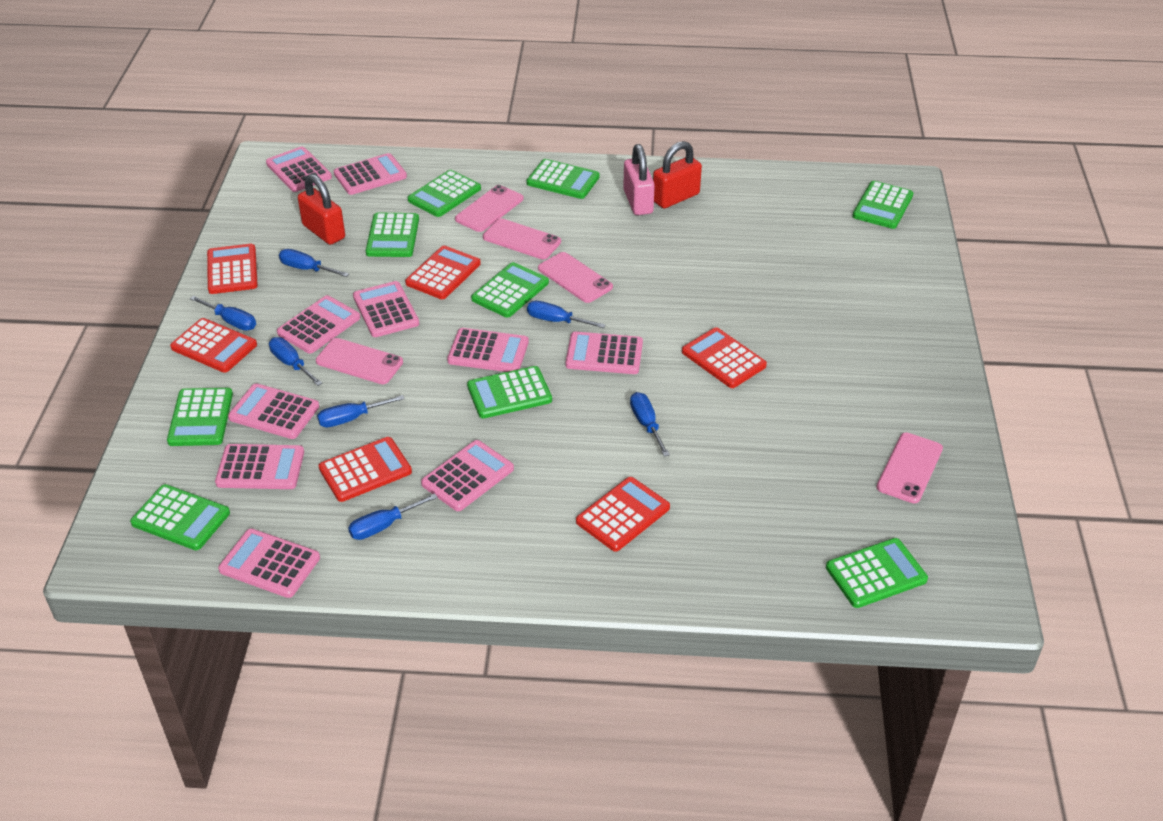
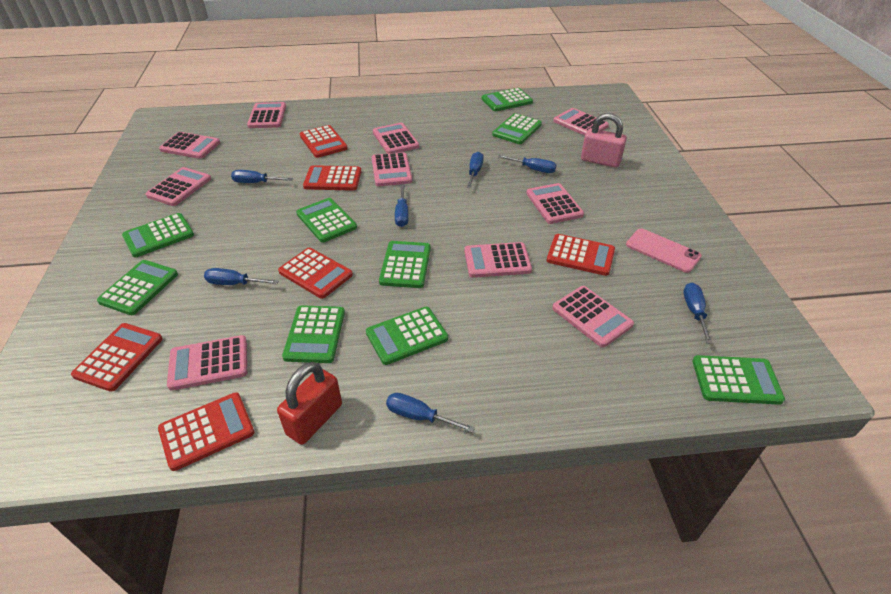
pink phone: 5 -> 1
red padlock: 2 -> 1

